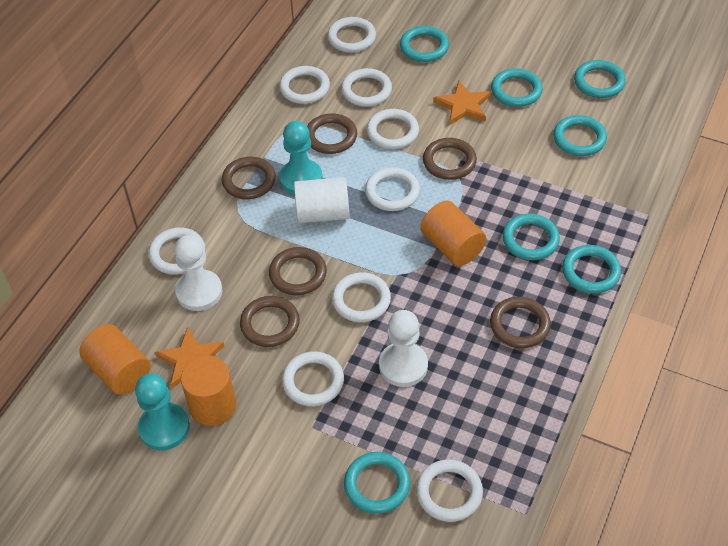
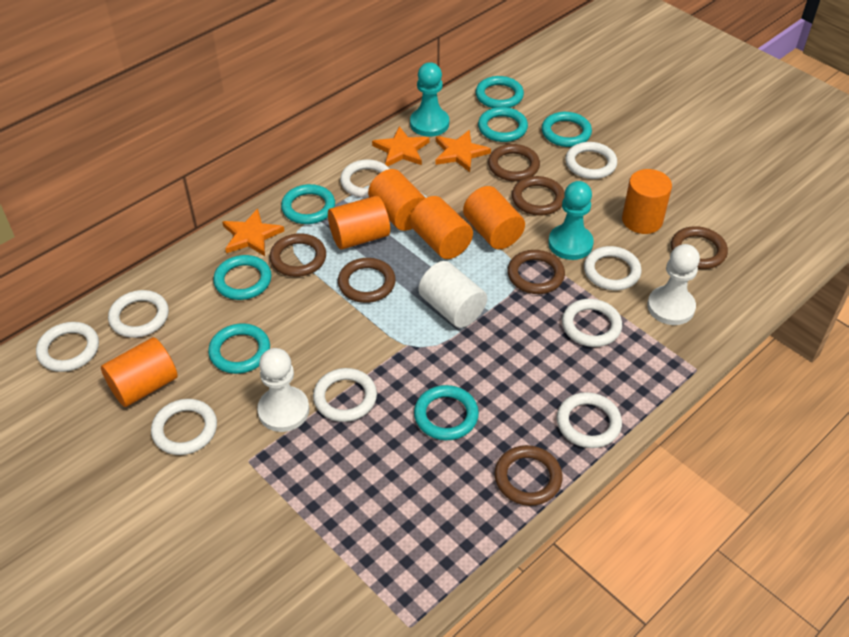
brown ring: 6 -> 7
orange cylinder: 3 -> 6
orange star: 2 -> 3

